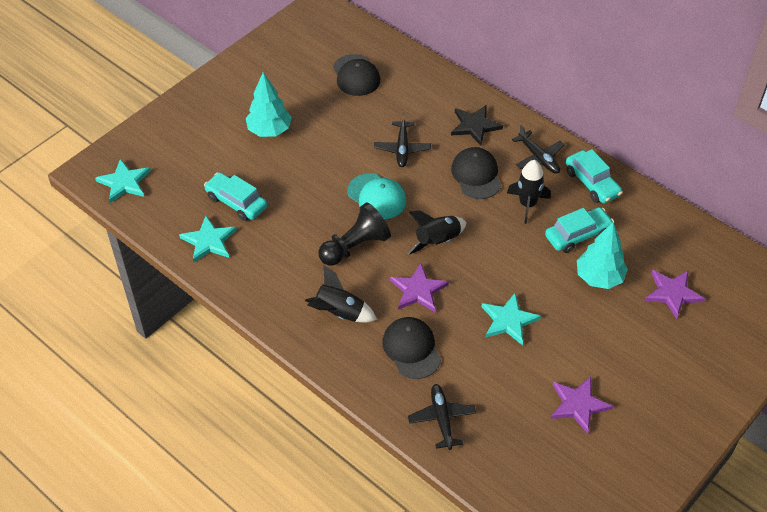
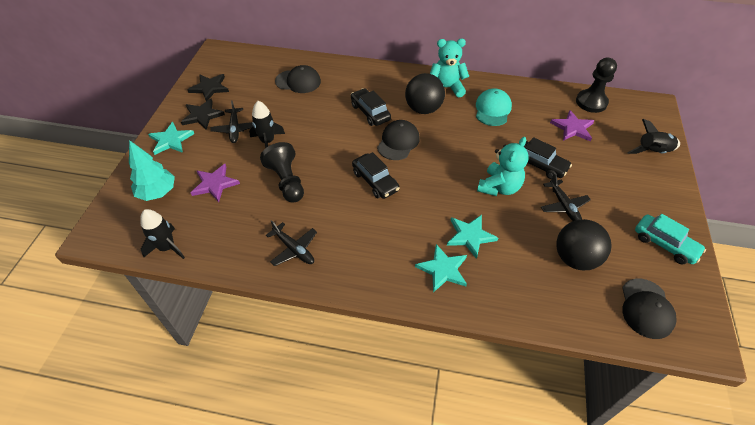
black ball: 0 -> 2
black car: 0 -> 3
black pawn: 1 -> 2
black star: 1 -> 2
purple star: 3 -> 2
turquoise car: 3 -> 1
turquoise teddy bear: 0 -> 2
turquoise tree: 2 -> 1

